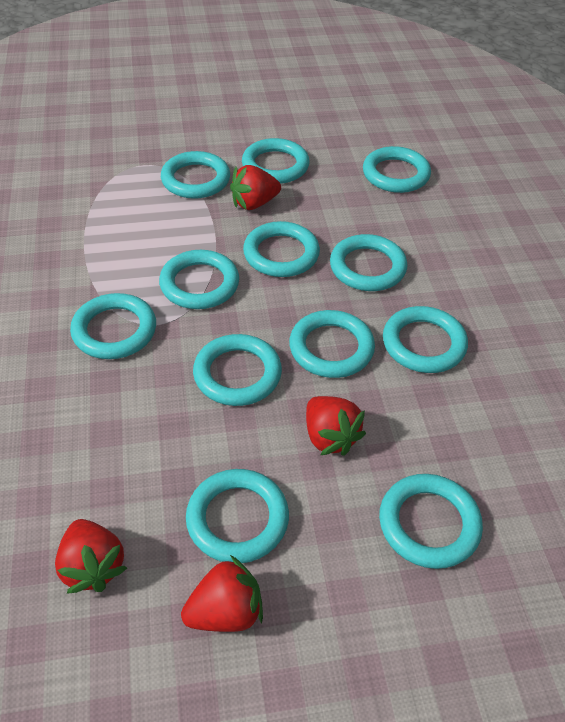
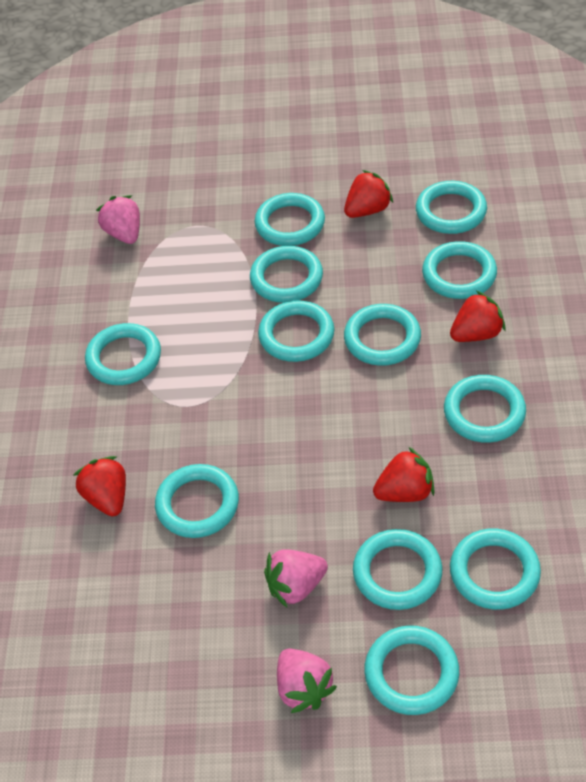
pink strawberry: 0 -> 3

